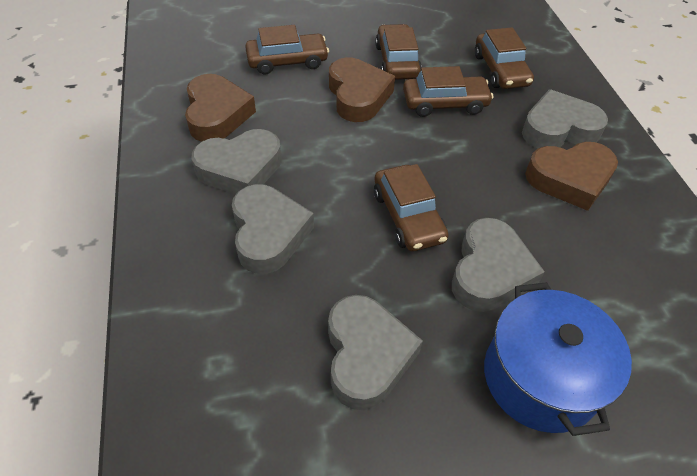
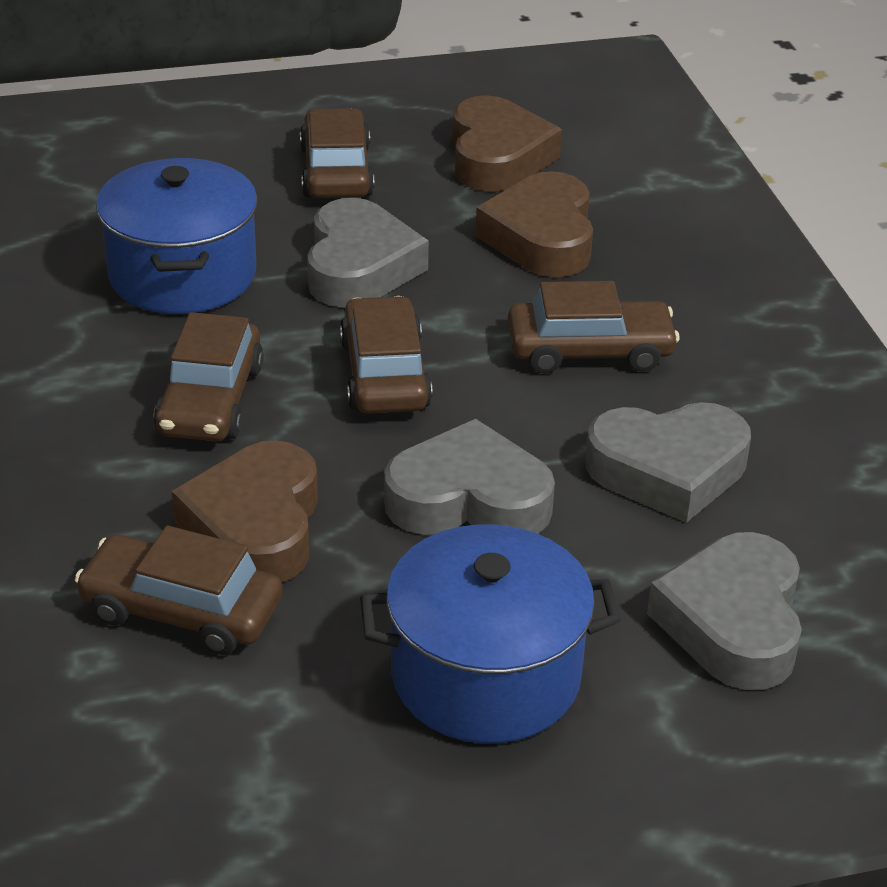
blue pot: 1 -> 2
grey heart: 5 -> 4

